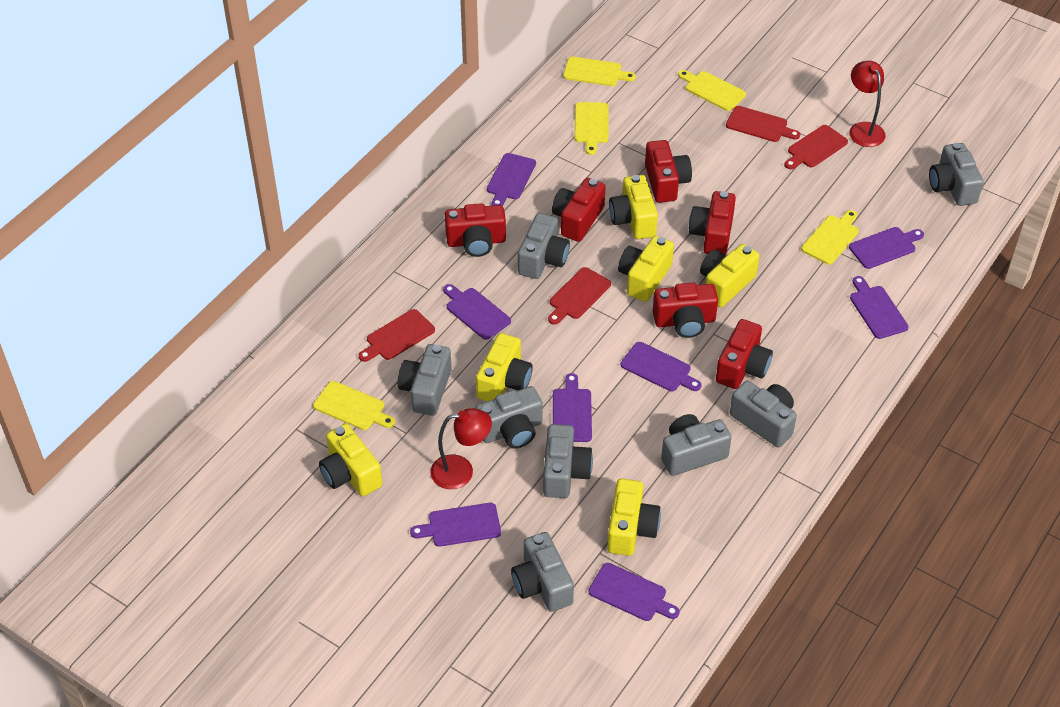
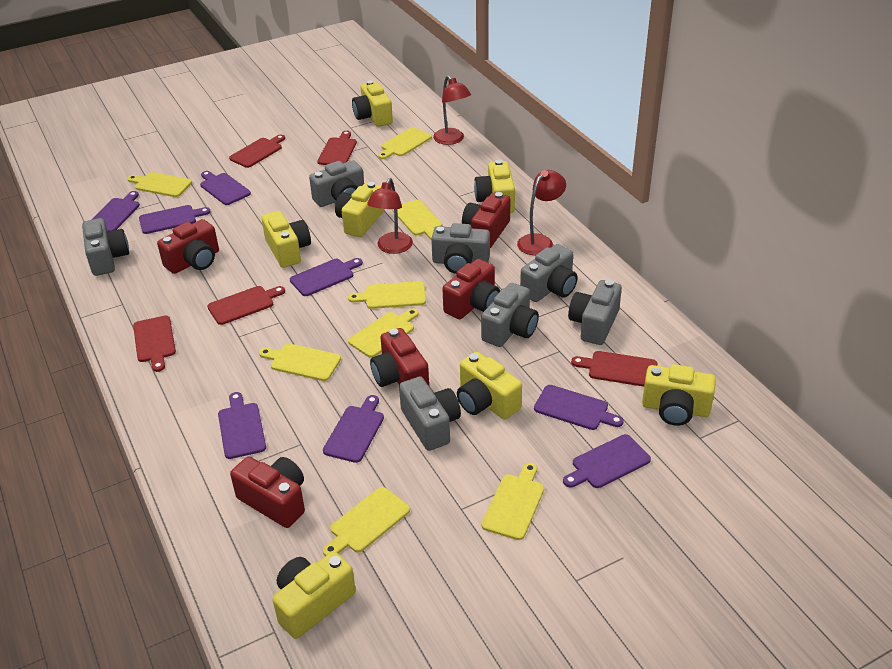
grey camera: 8 -> 7
red camera: 6 -> 5
red cutting board: 4 -> 5
red lamp: 2 -> 3
yellow camera: 6 -> 7
yellow cutting board: 5 -> 8

